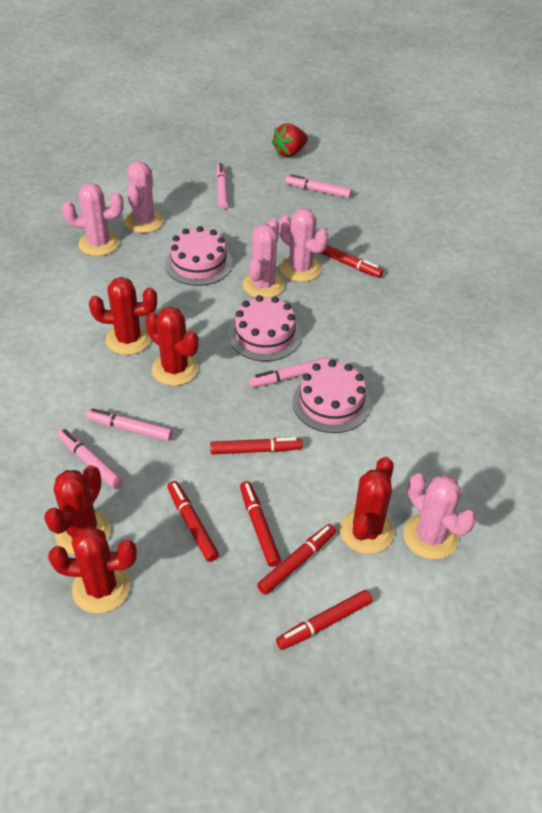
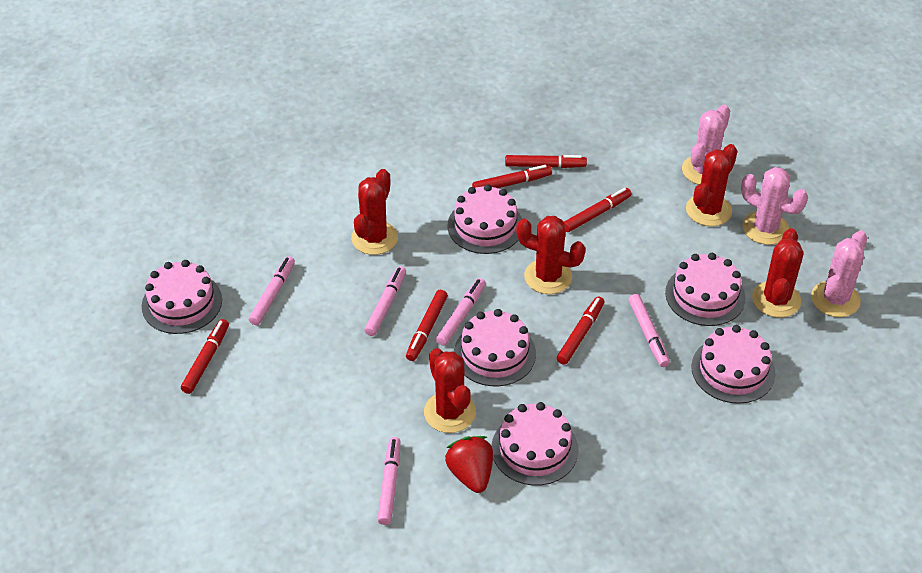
pink cactus: 5 -> 3
pink cake: 3 -> 6

